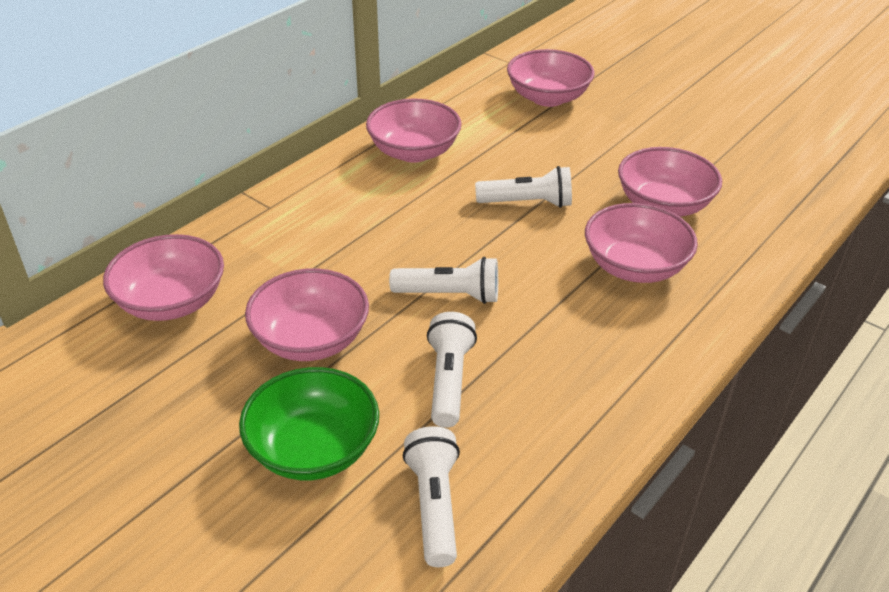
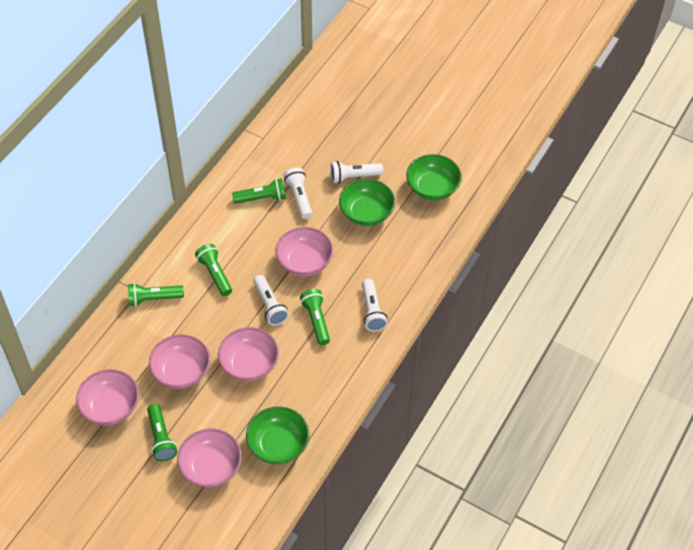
green bowl: 1 -> 3
green flashlight: 0 -> 5
pink bowl: 6 -> 5

